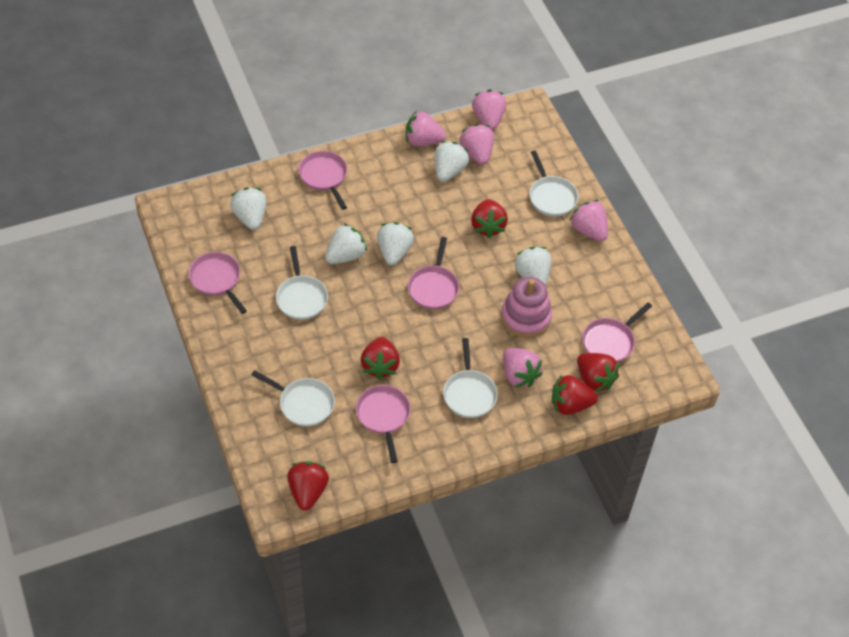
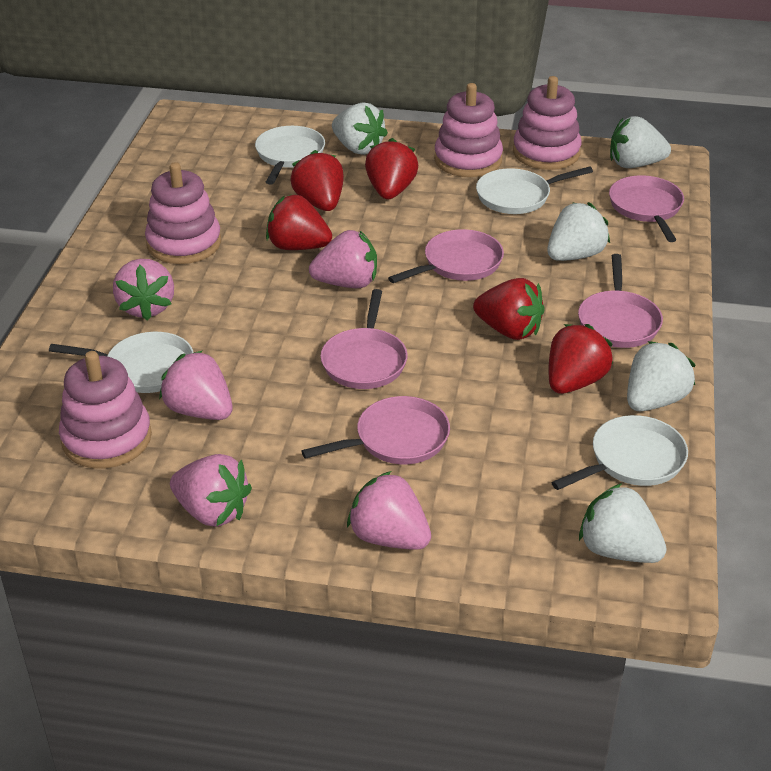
pink stacking toy: 1 -> 4

